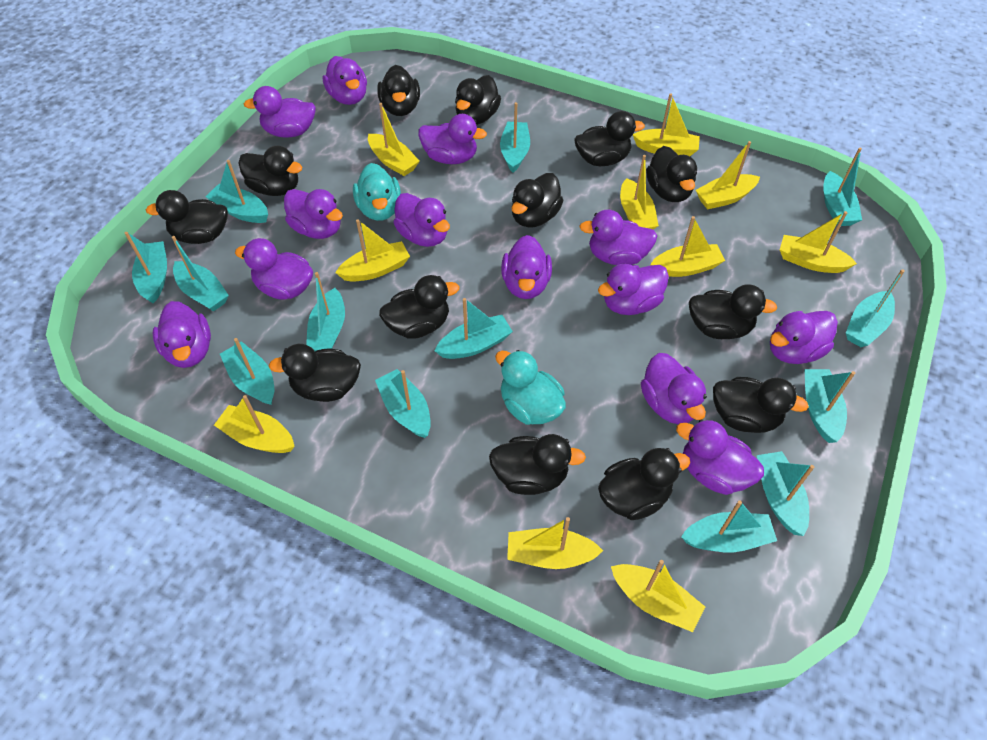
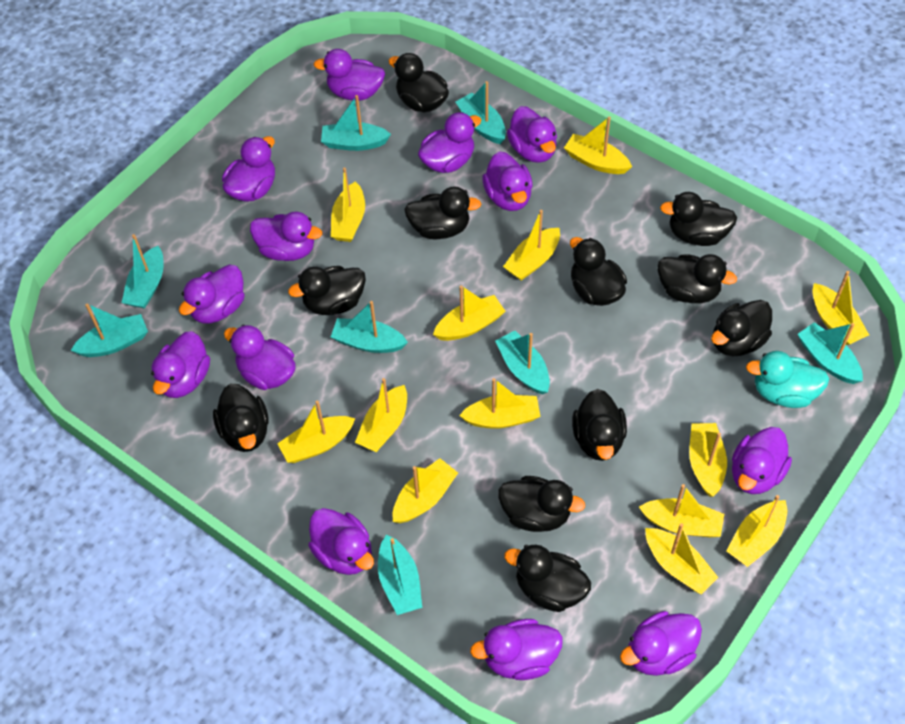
black duck: 13 -> 11
turquoise boat: 13 -> 8
turquoise duck: 2 -> 1
yellow boat: 10 -> 13

